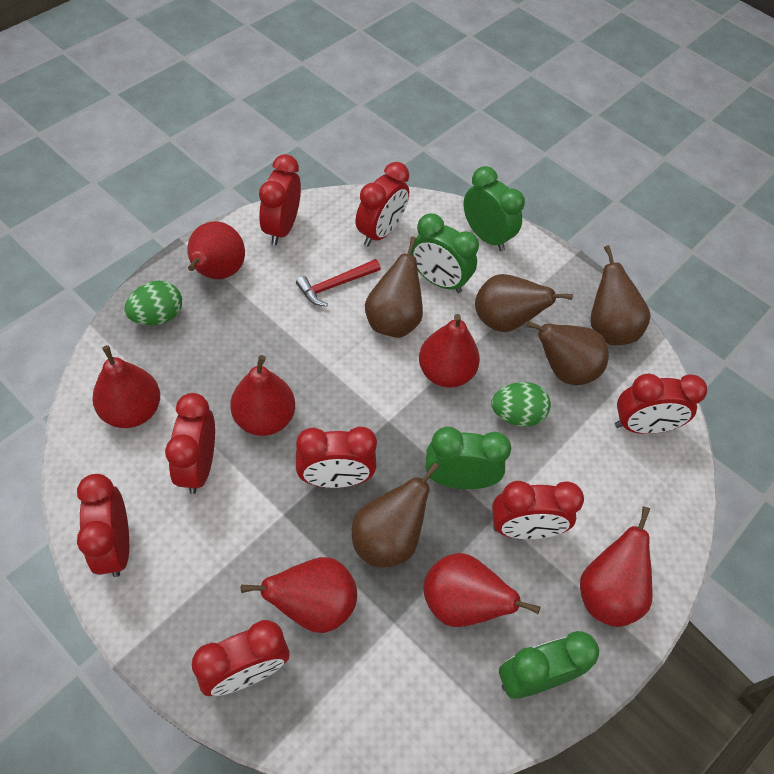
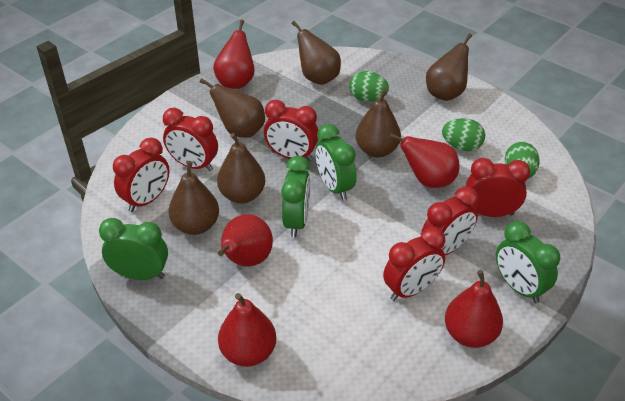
brown pear: 5 -> 6
green egg: 2 -> 3
red clock: 8 -> 6
red hammer: 1 -> 0
red pear: 7 -> 5

